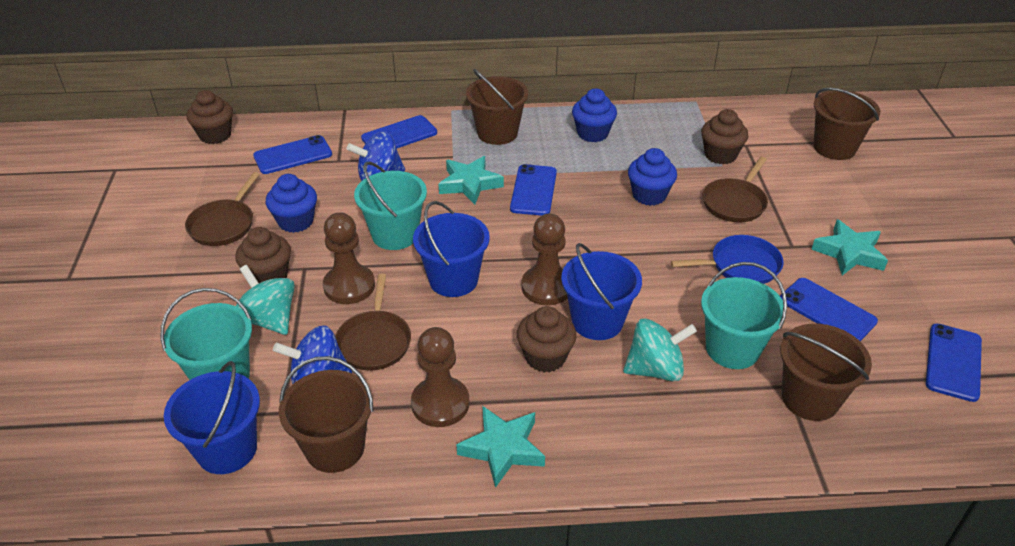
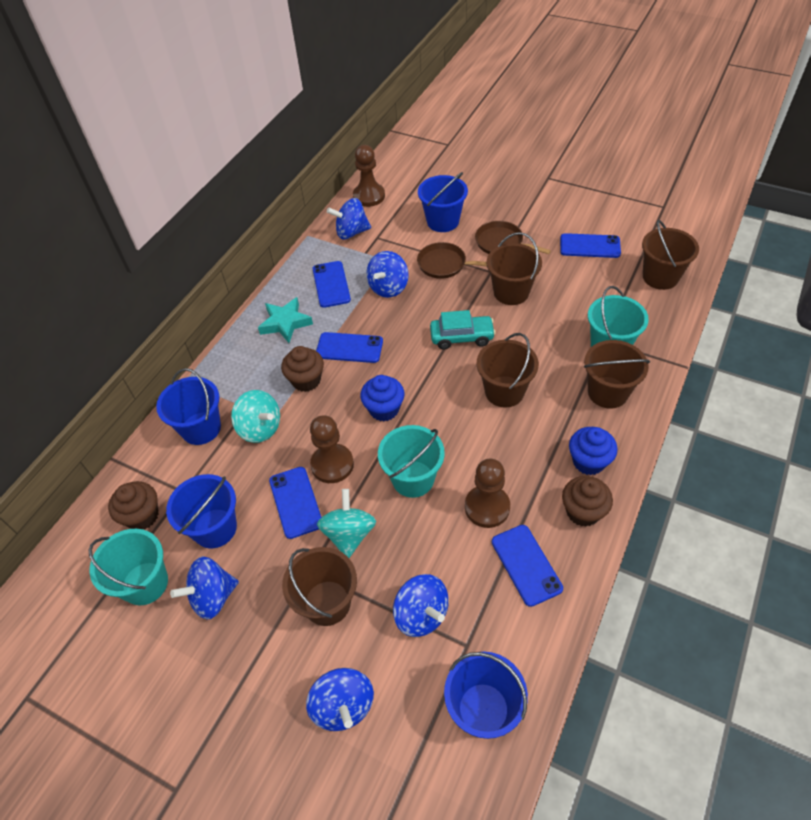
blue bucket: 3 -> 4
blue cupcake: 3 -> 2
blue pan: 1 -> 0
blue spinning top: 2 -> 5
brown bucket: 4 -> 5
brown cupcake: 4 -> 3
brown pan: 3 -> 2
turquoise car: 0 -> 1
turquoise star: 3 -> 1

